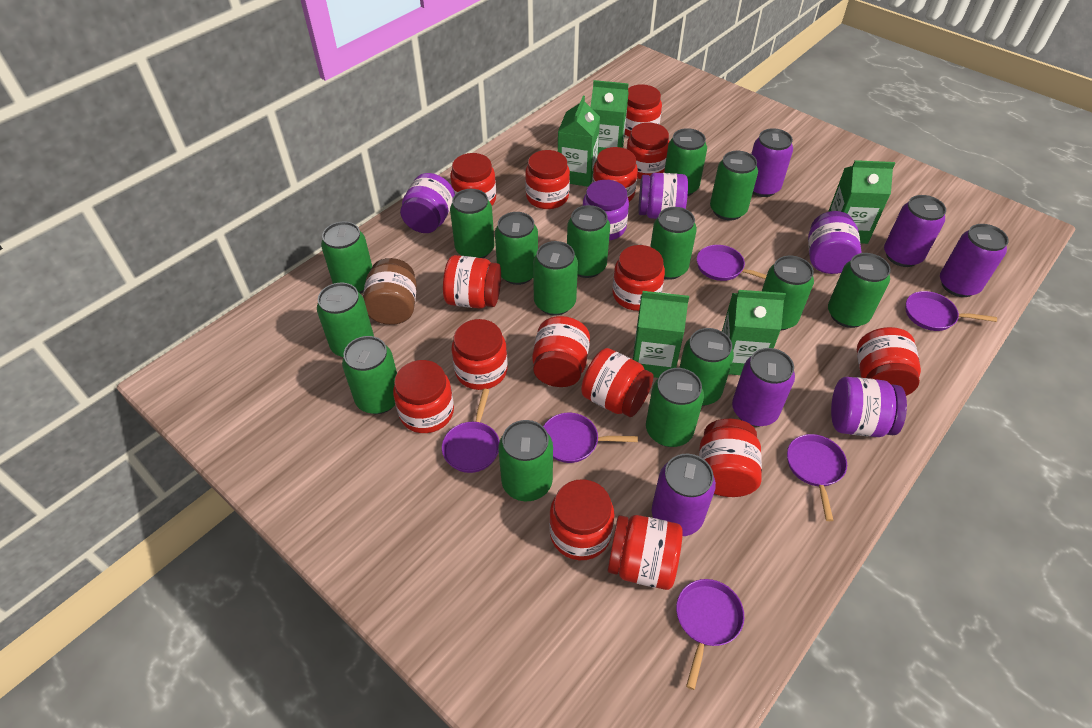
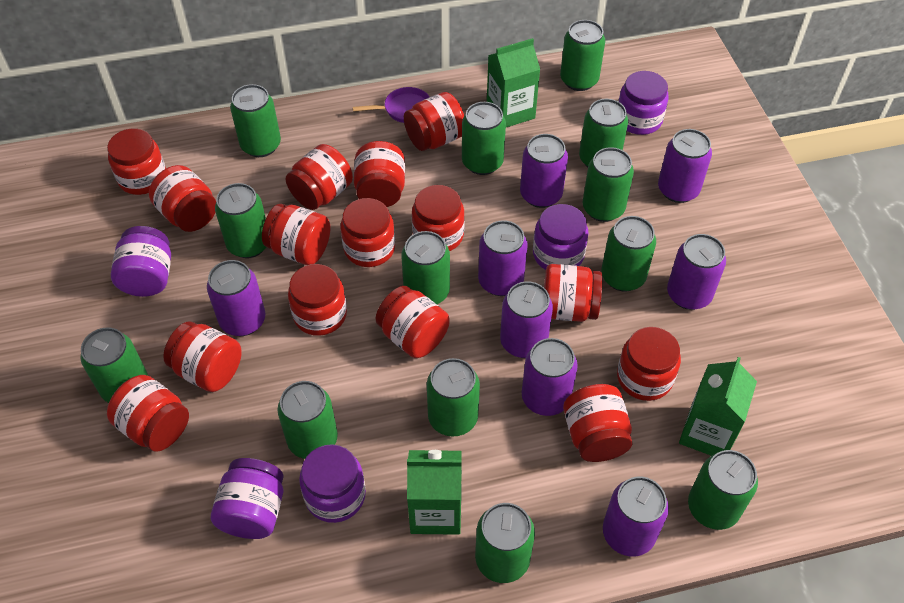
brown jar: 1 -> 0
green can: 15 -> 13
green carton: 5 -> 3
purple can: 5 -> 8
purple pan: 6 -> 1

